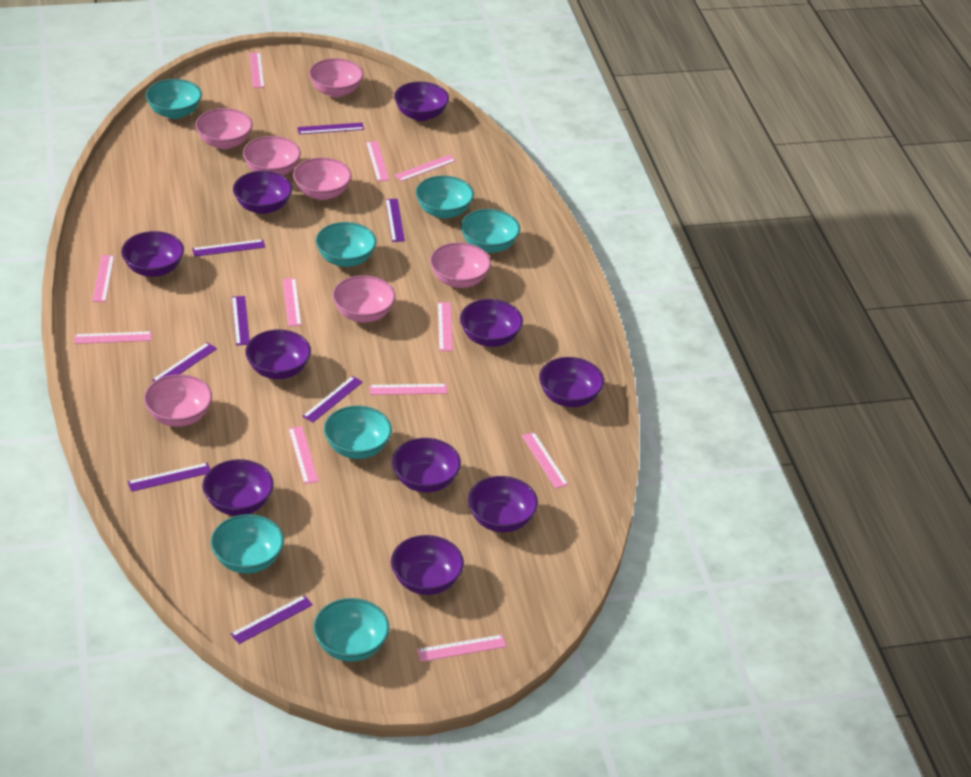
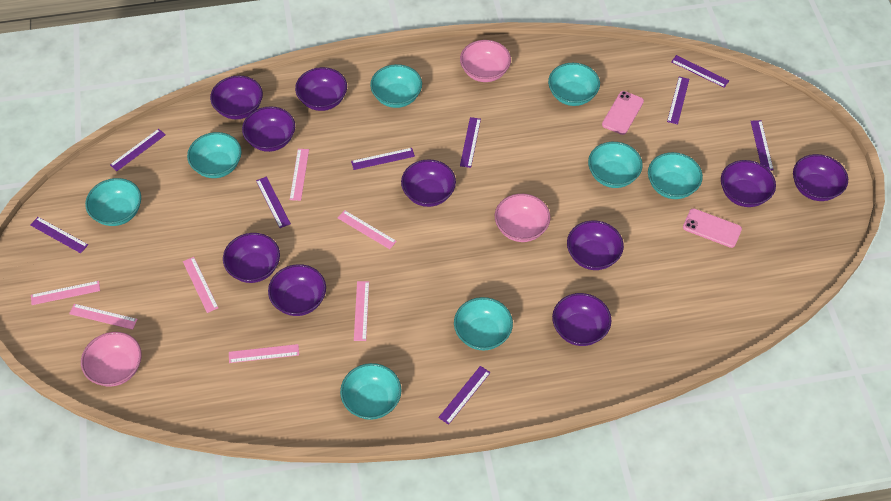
pink bowl: 7 -> 3
pink phone: 0 -> 2
pink ruler: 11 -> 7
purple ruler: 8 -> 9
turquoise bowl: 7 -> 8

